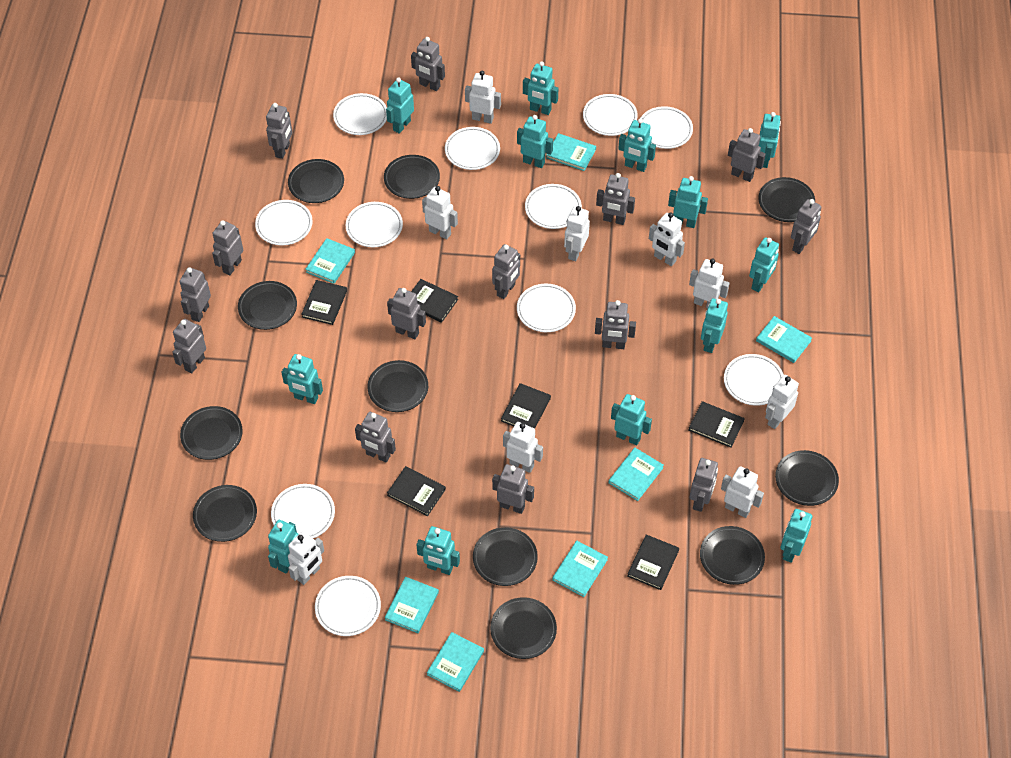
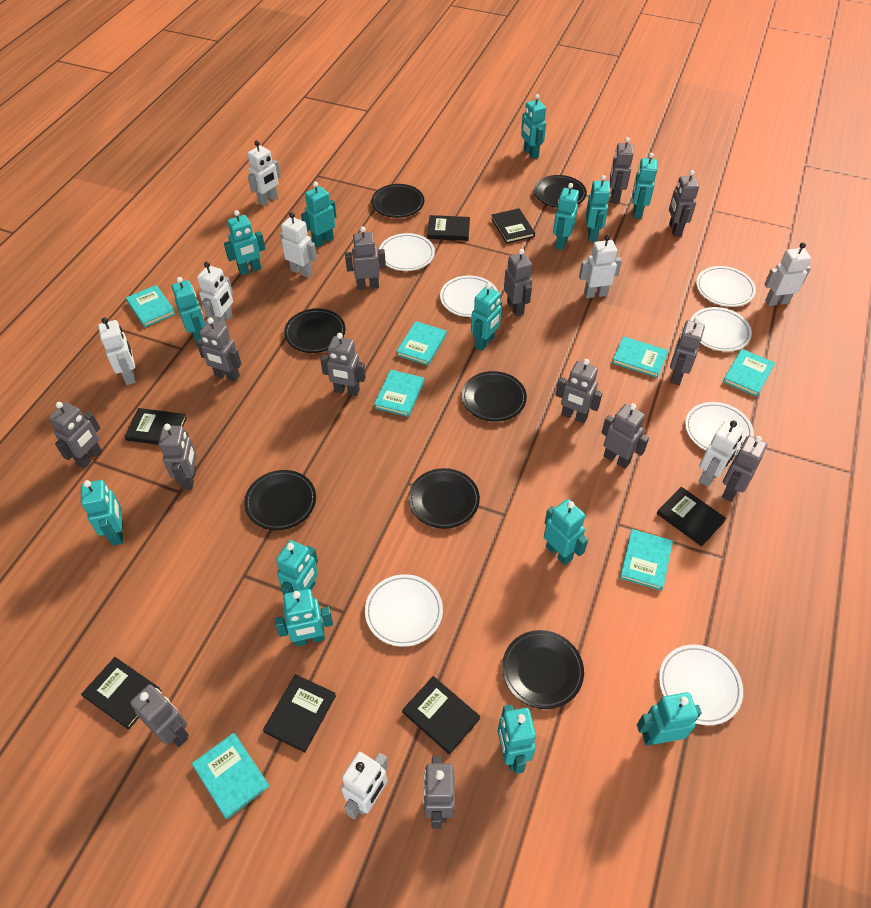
black book: 6 -> 7
black plate: 11 -> 7
turquoise robot: 13 -> 14
white plate: 11 -> 7
white robot: 9 -> 8

